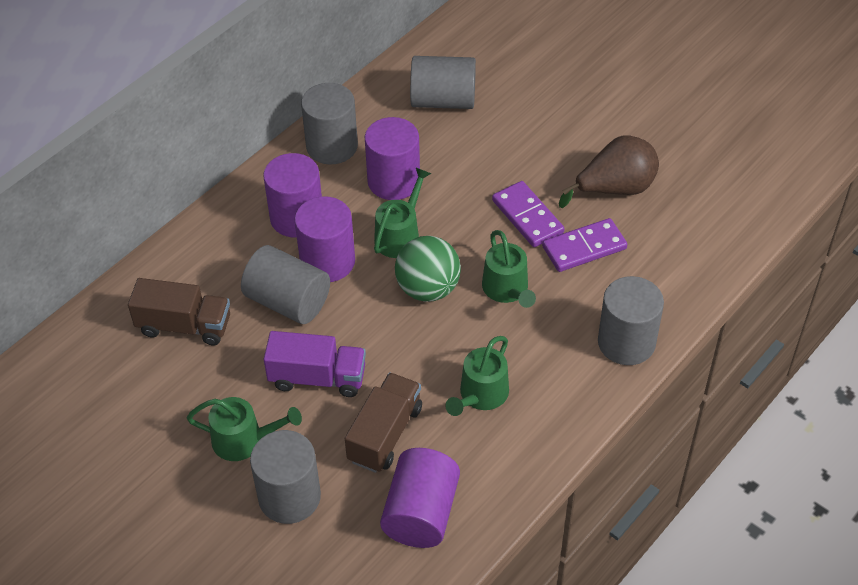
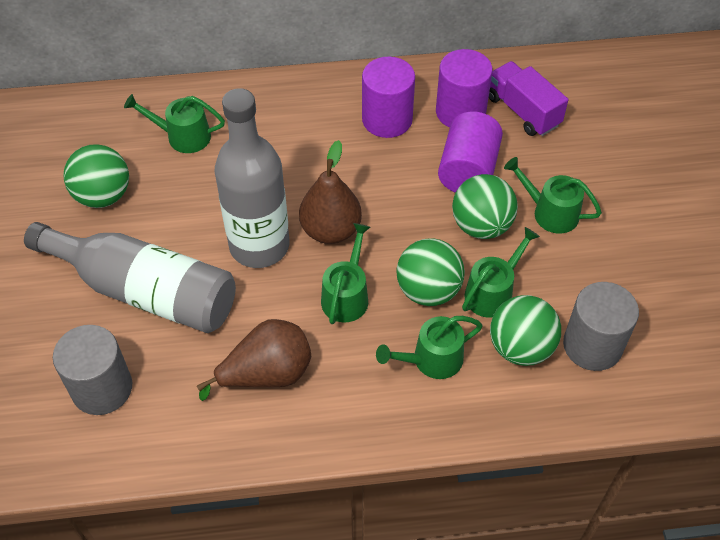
brown pear: 1 -> 2
brown truck: 2 -> 0
green ball: 1 -> 4
green watering can: 4 -> 5
grey bottle: 0 -> 2
grey cylinder: 5 -> 2
purple cylinder: 4 -> 3
purple domino: 2 -> 0

